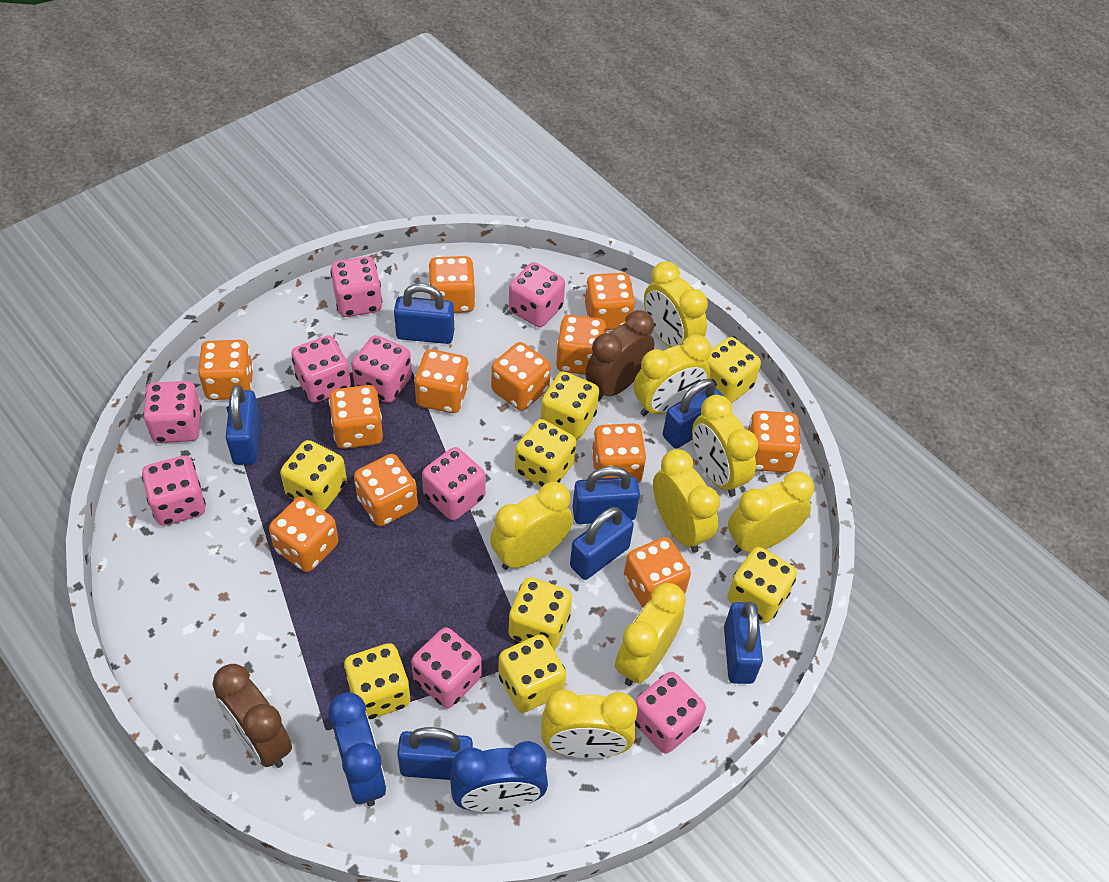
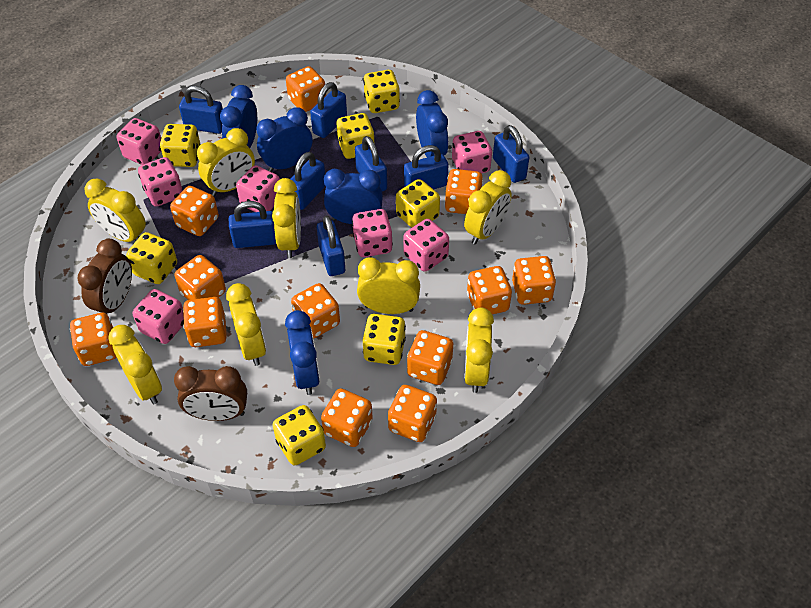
blue clock: 2 -> 5
blue padlock: 7 -> 8
pink dice: 9 -> 7
yellow dice: 8 -> 7

